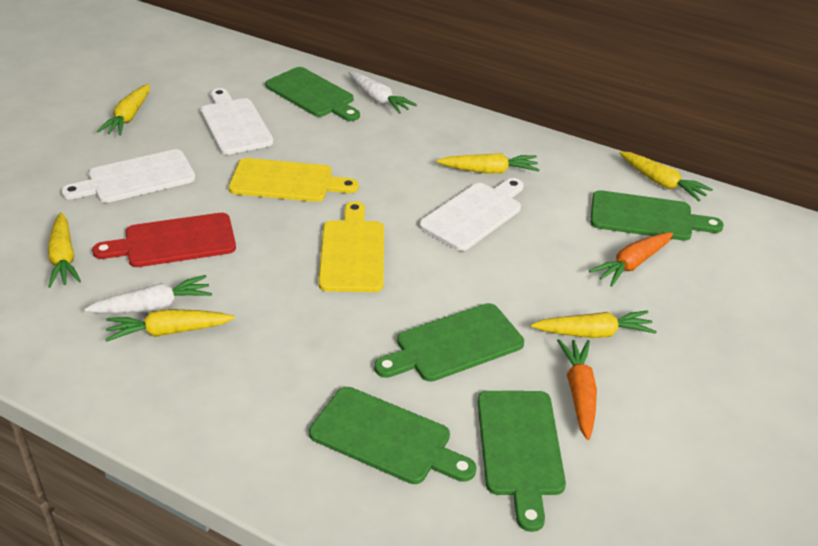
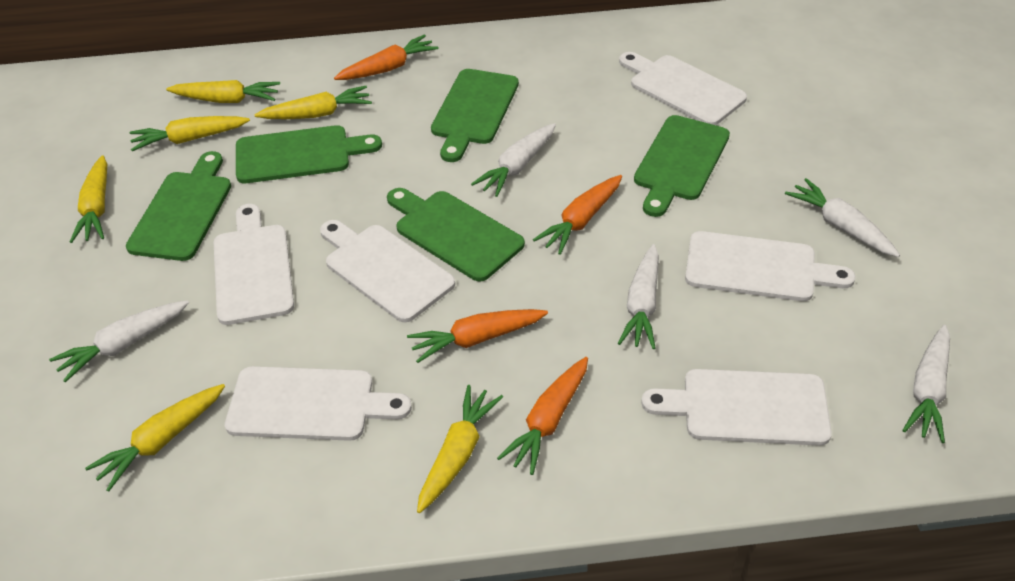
orange carrot: 2 -> 4
red cutting board: 1 -> 0
white carrot: 2 -> 5
white cutting board: 3 -> 6
yellow cutting board: 2 -> 0

